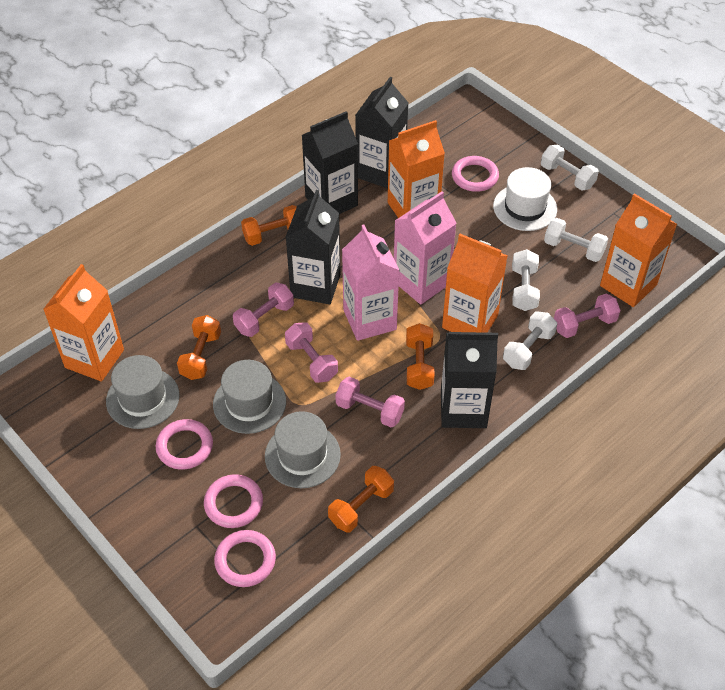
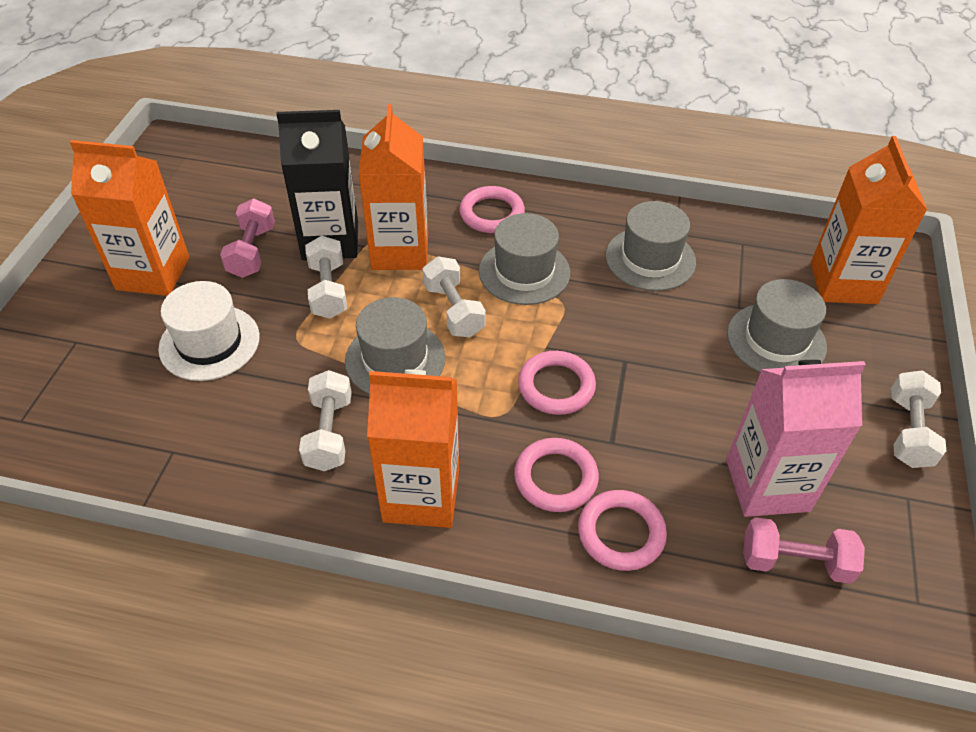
black carton: 4 -> 1
grey hat: 3 -> 4
orange dumbbell: 4 -> 0
pink carton: 2 -> 1
pink dumbbell: 4 -> 2

